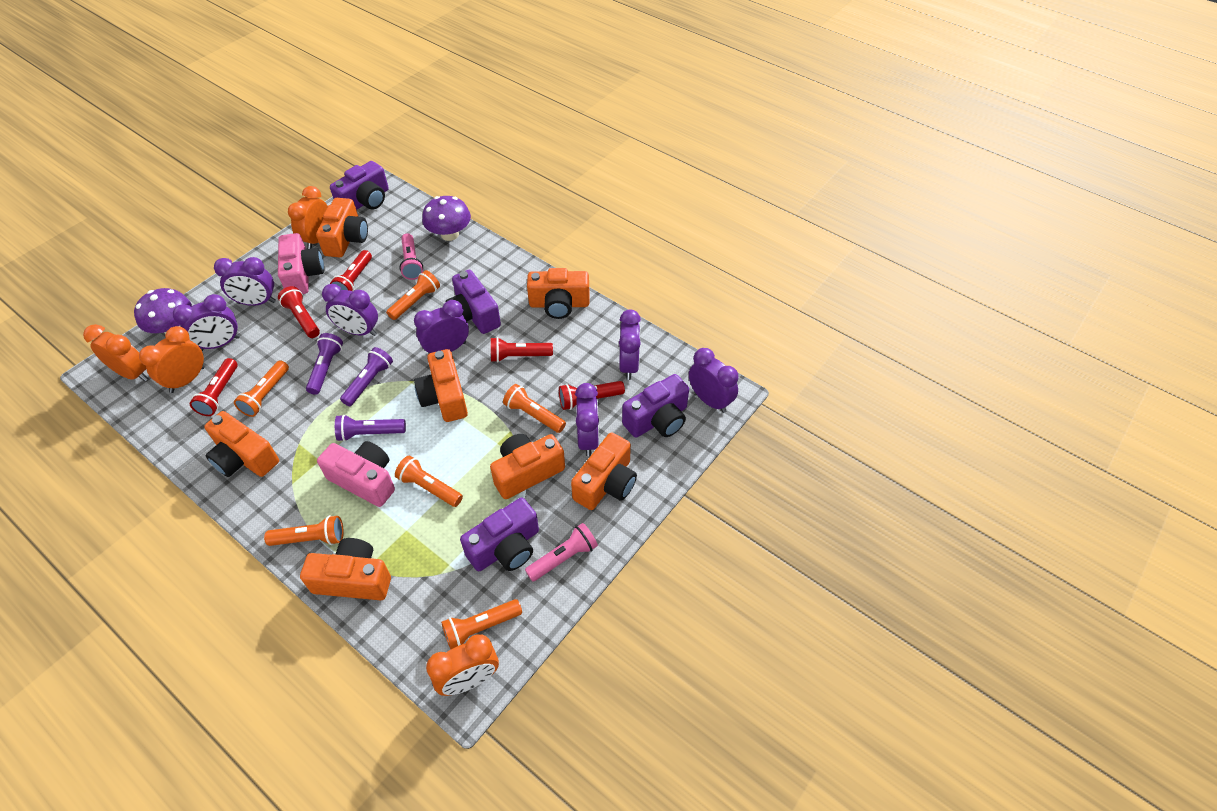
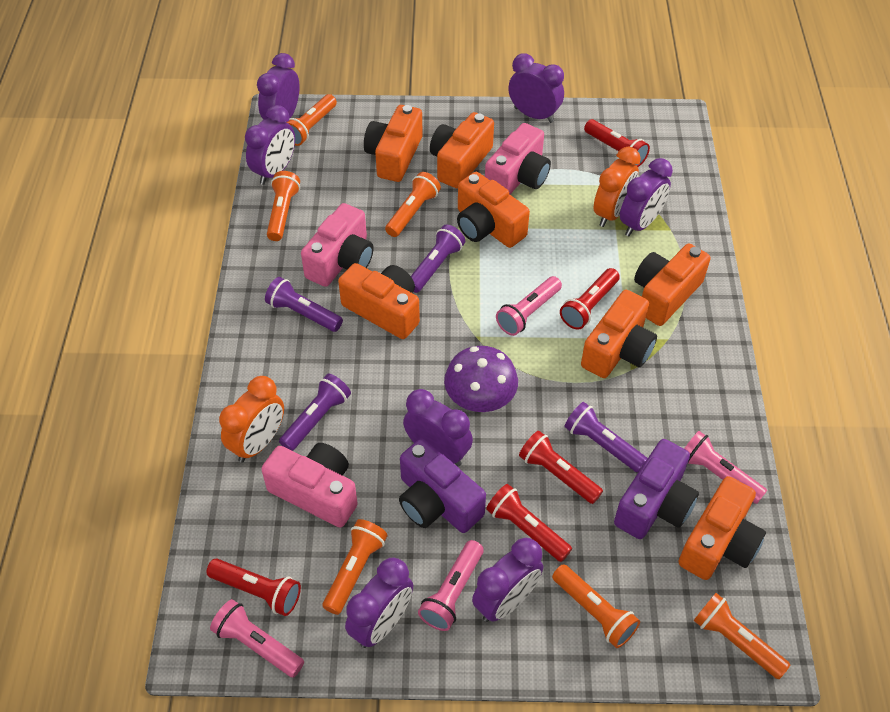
orange clock: 4 -> 2
pink camera: 2 -> 3
pink flashlight: 2 -> 4
purple camera: 4 -> 2
purple flashlight: 3 -> 4
purple mushroom: 2 -> 1

